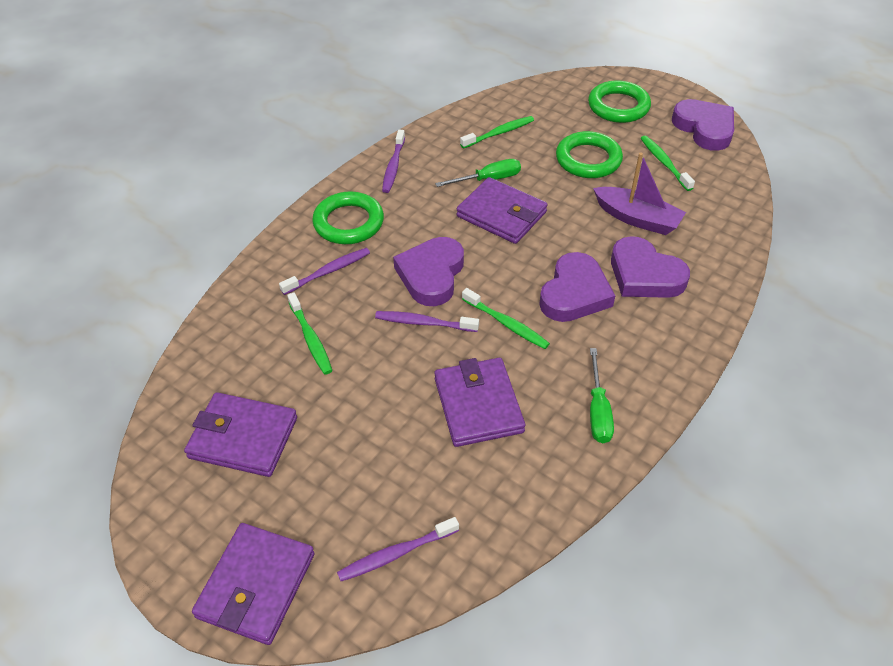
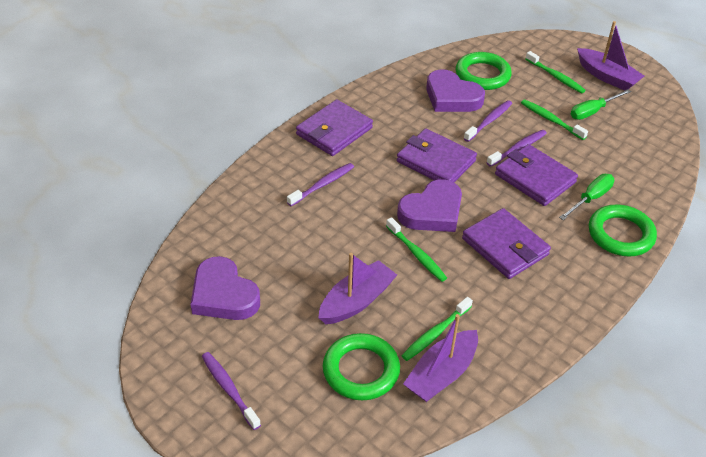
purple boat: 1 -> 3
purple heart: 4 -> 3

